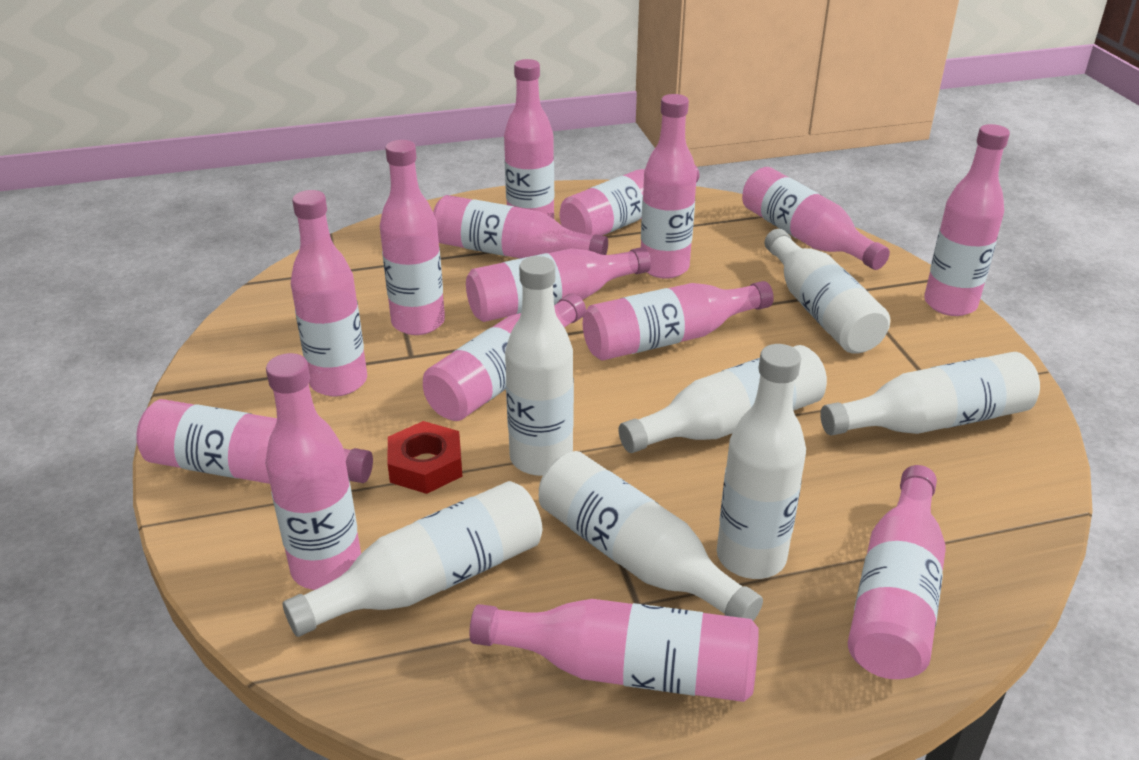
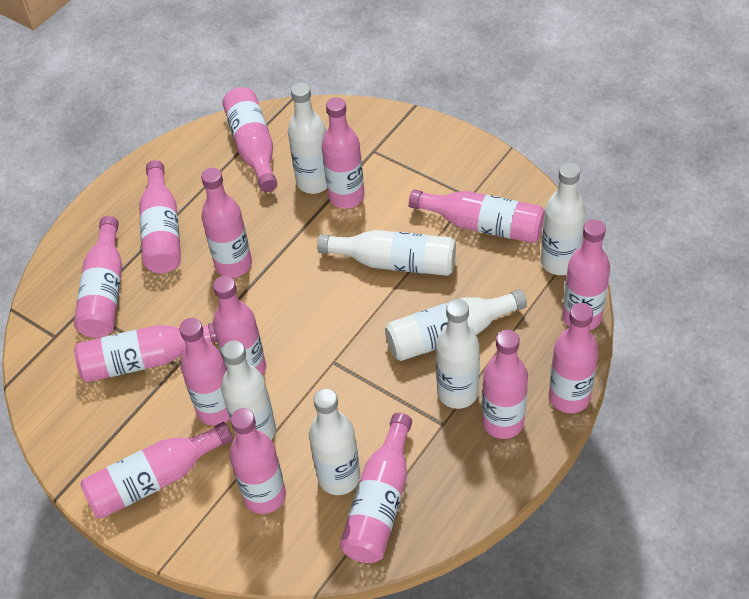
red nut: 1 -> 0

